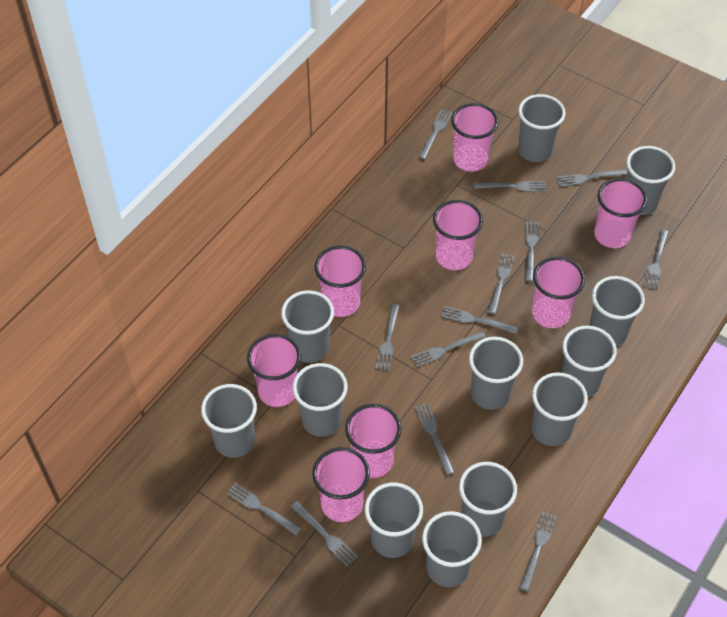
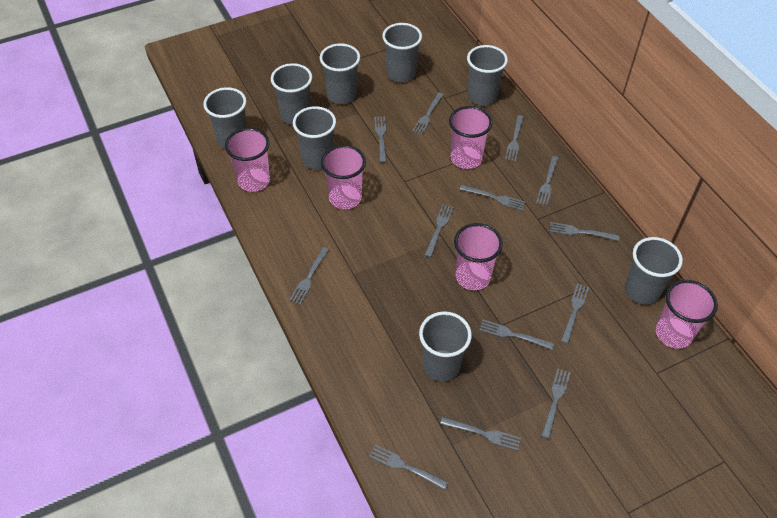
grey cup: 12 -> 8
pink cup: 8 -> 5

